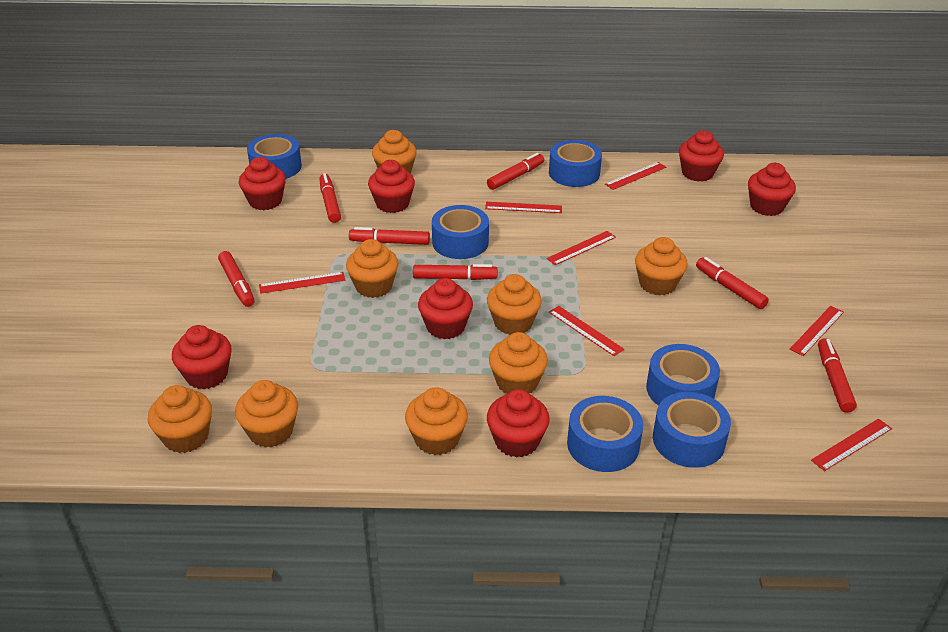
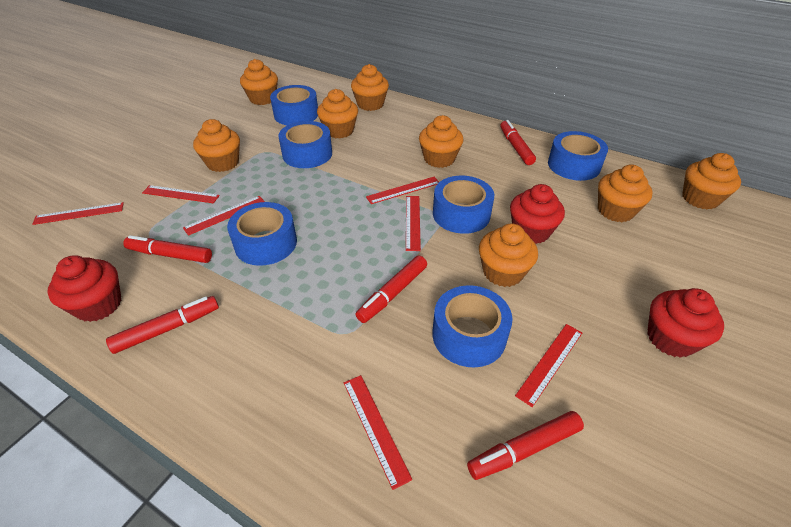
red cupcake: 7 -> 3
red marker: 7 -> 5

